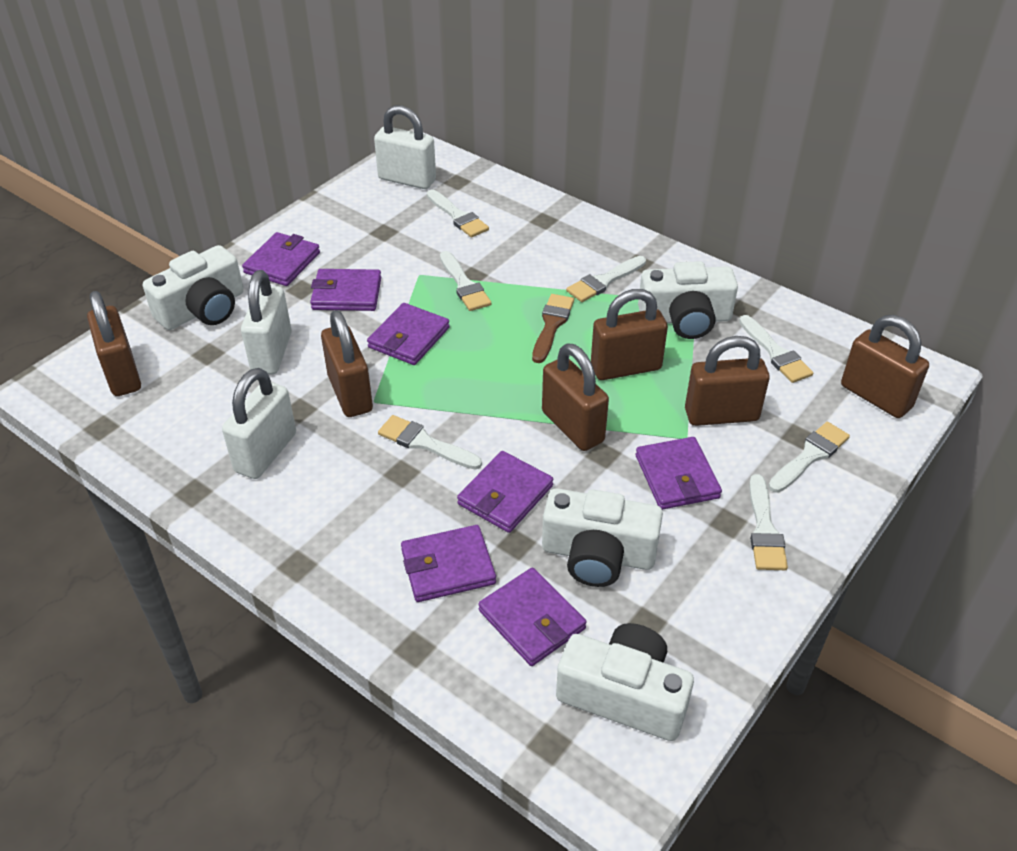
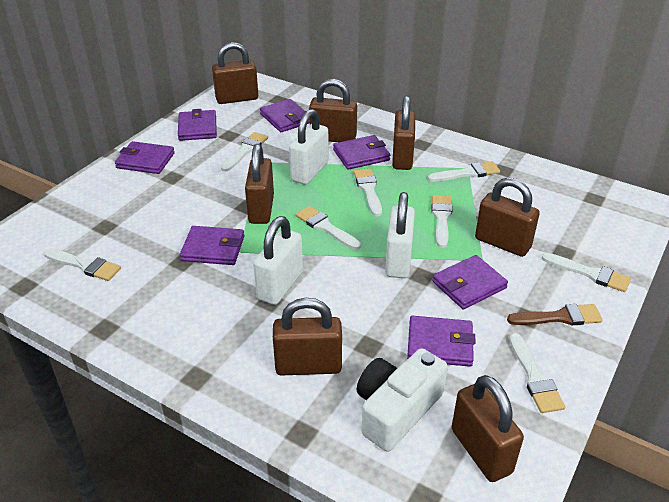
brown padlock: 6 -> 7
white brush: 7 -> 8
white camera: 4 -> 1

